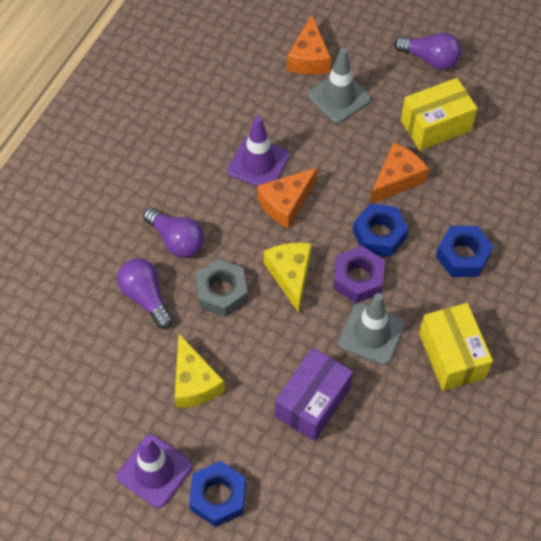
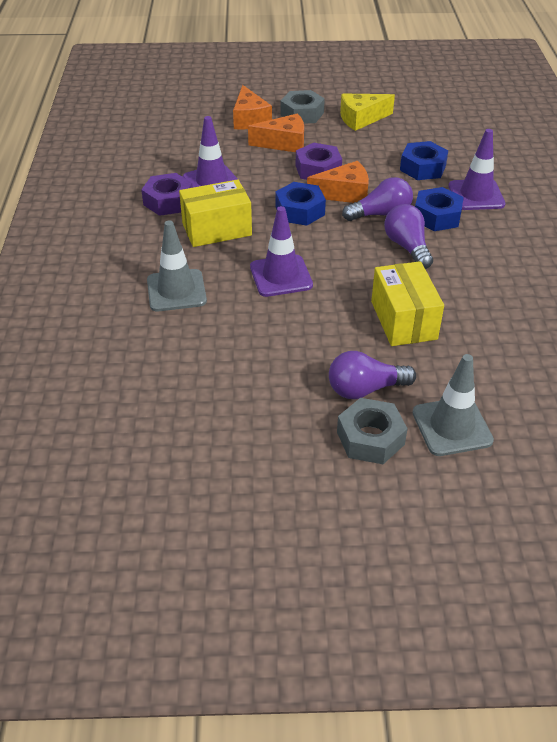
grey nut: 1 -> 2
purple box: 1 -> 0
purple nut: 1 -> 2
purple traffic cone: 2 -> 3
yellow cheese: 2 -> 1

